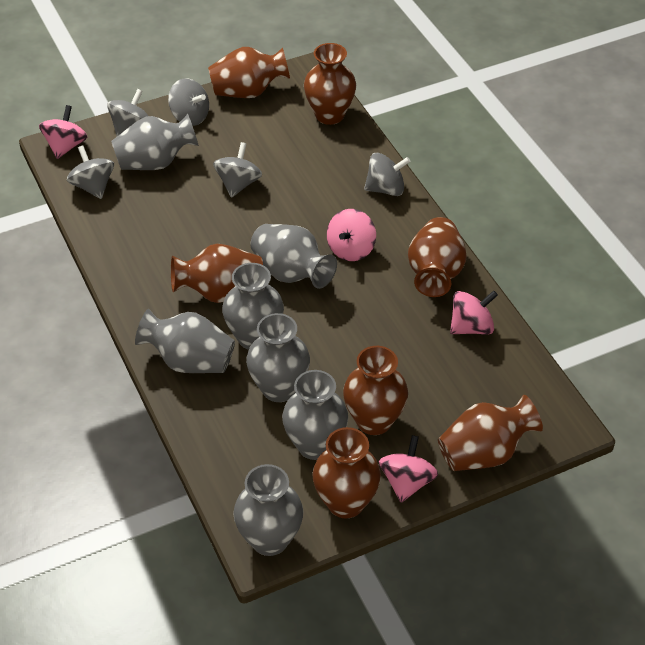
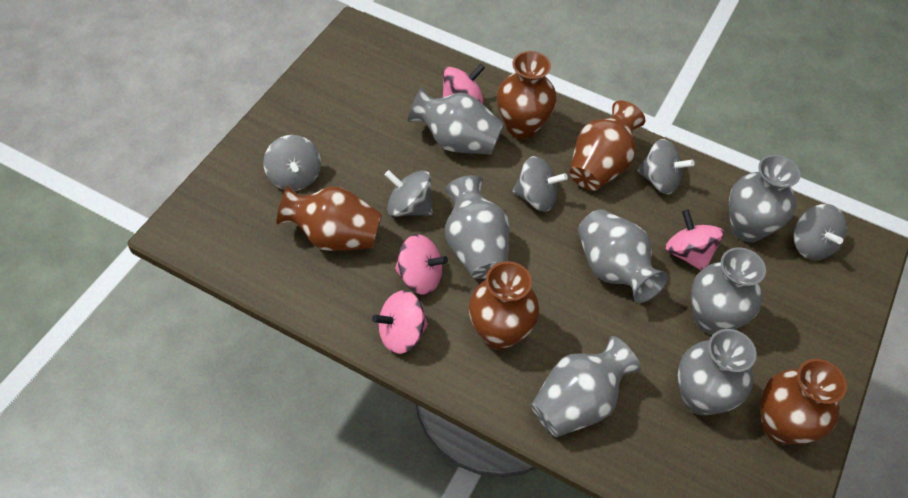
brown vase: 7 -> 5

